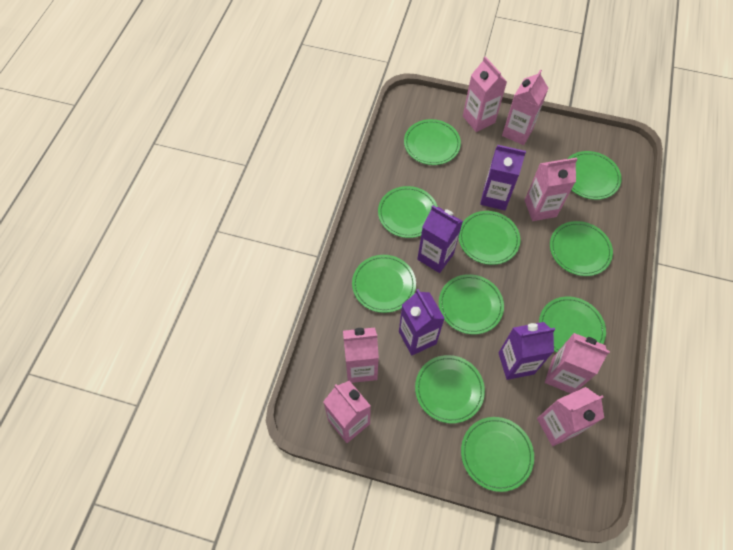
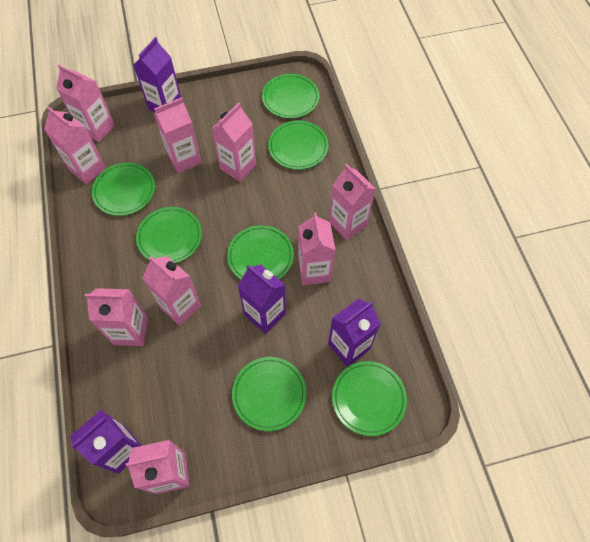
green plate: 10 -> 7
pink carton: 7 -> 9

